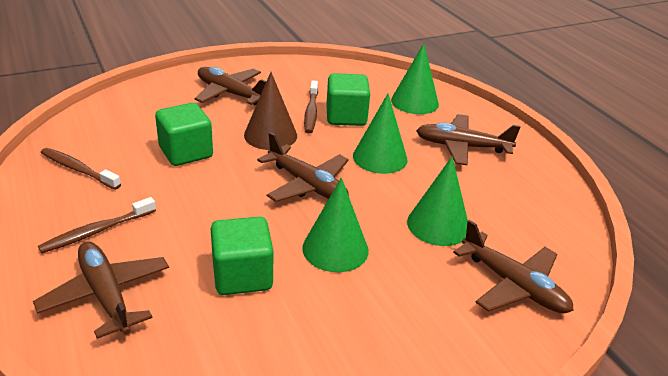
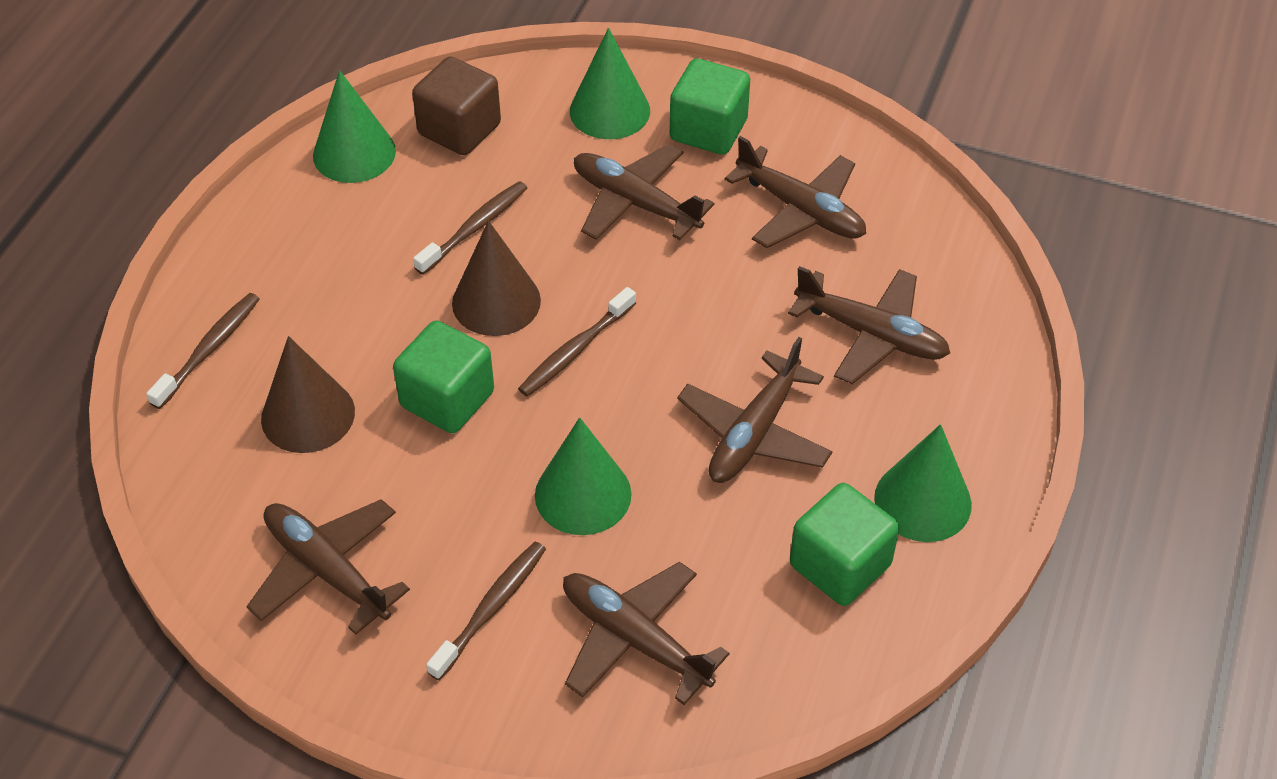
brown cone: 1 -> 2
brown cube: 0 -> 1
brown plane: 5 -> 6
brown toothbrush: 3 -> 4

